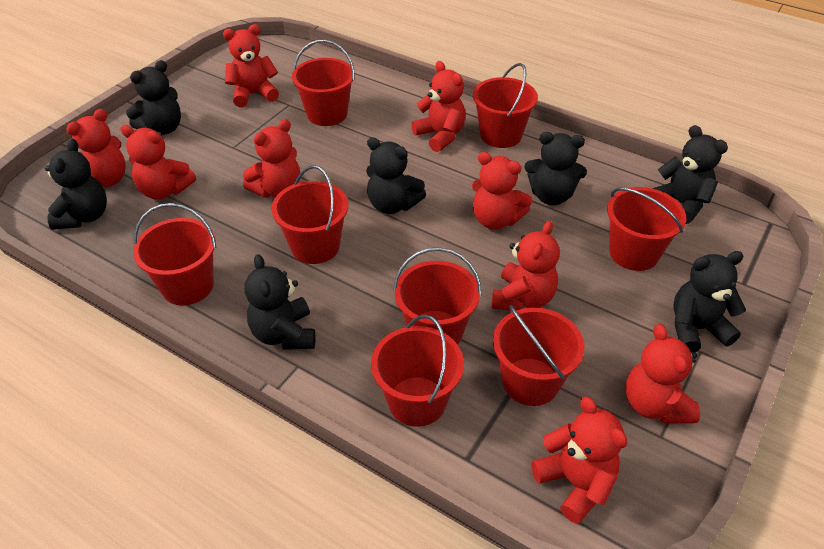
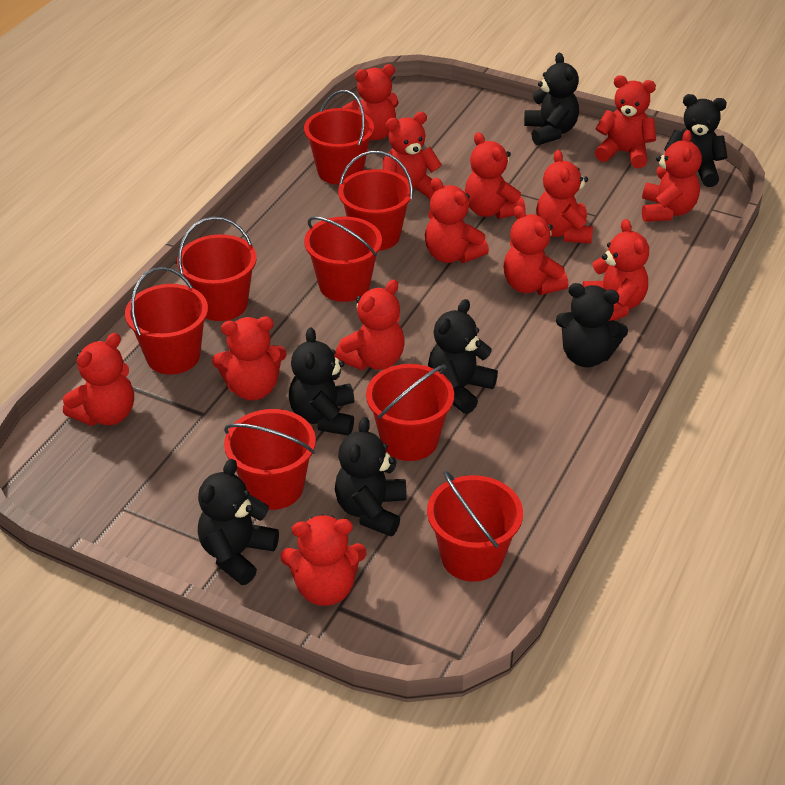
red teddy bear: 9 -> 13

